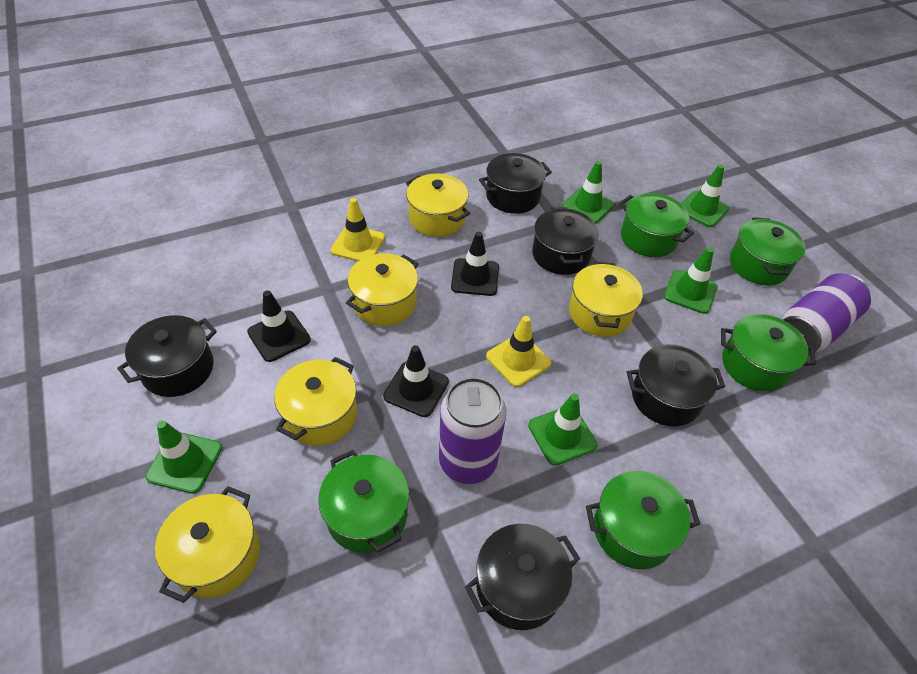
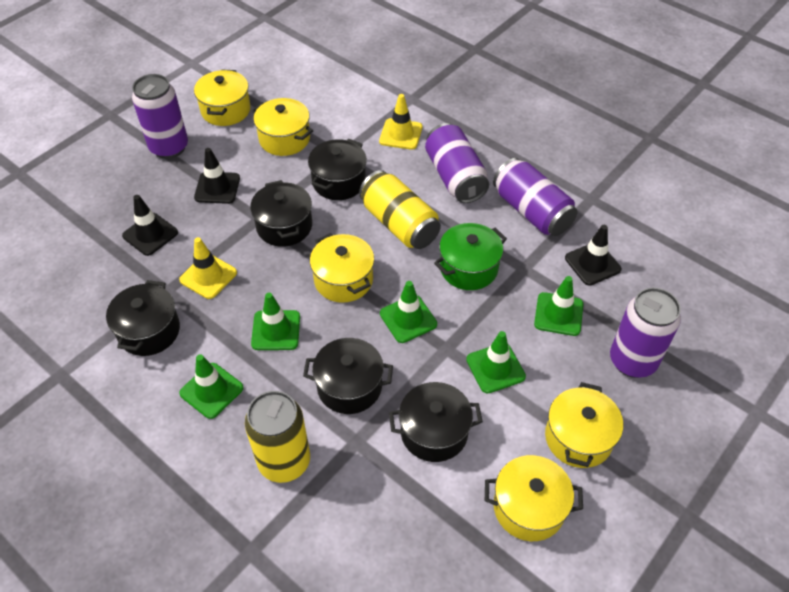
green pot: 5 -> 1
purple can: 2 -> 4
yellow can: 0 -> 2

